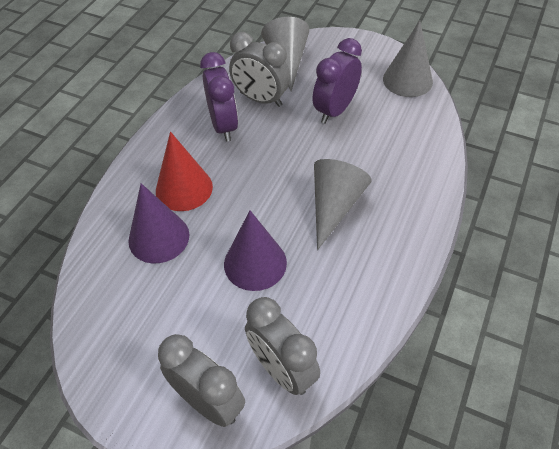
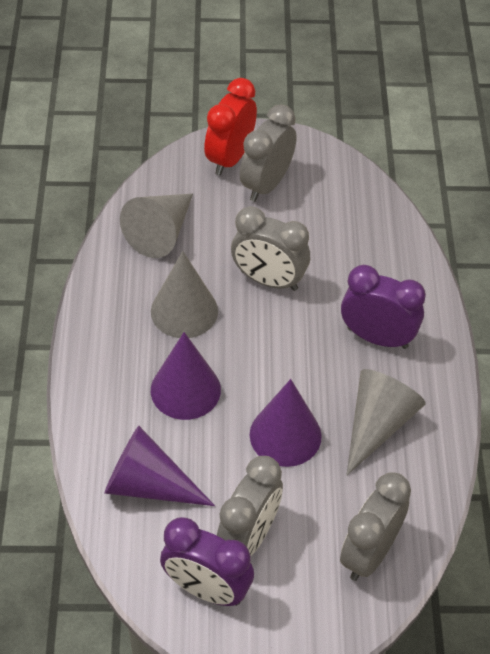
grey clock: 3 -> 4
purple cone: 2 -> 3
red clock: 0 -> 1
red cone: 1 -> 0

